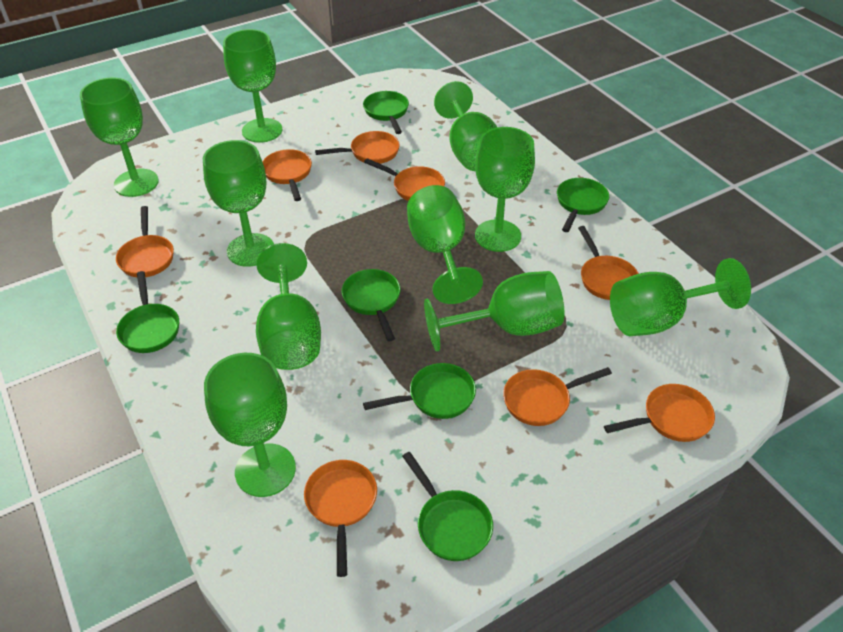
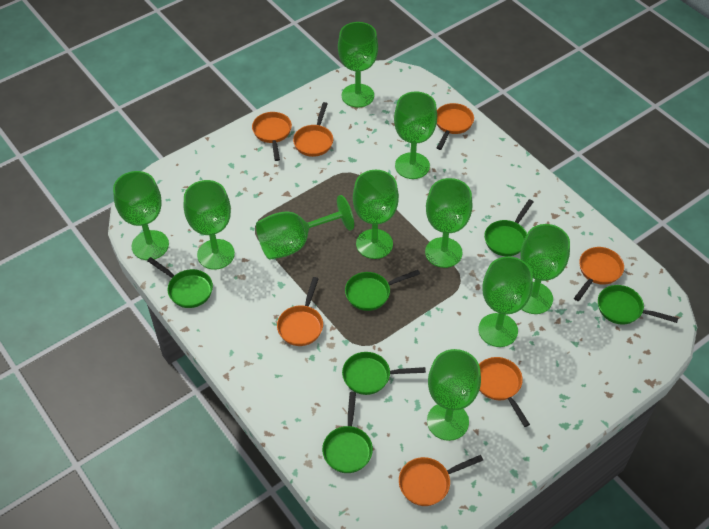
orange pan: 8 -> 7

